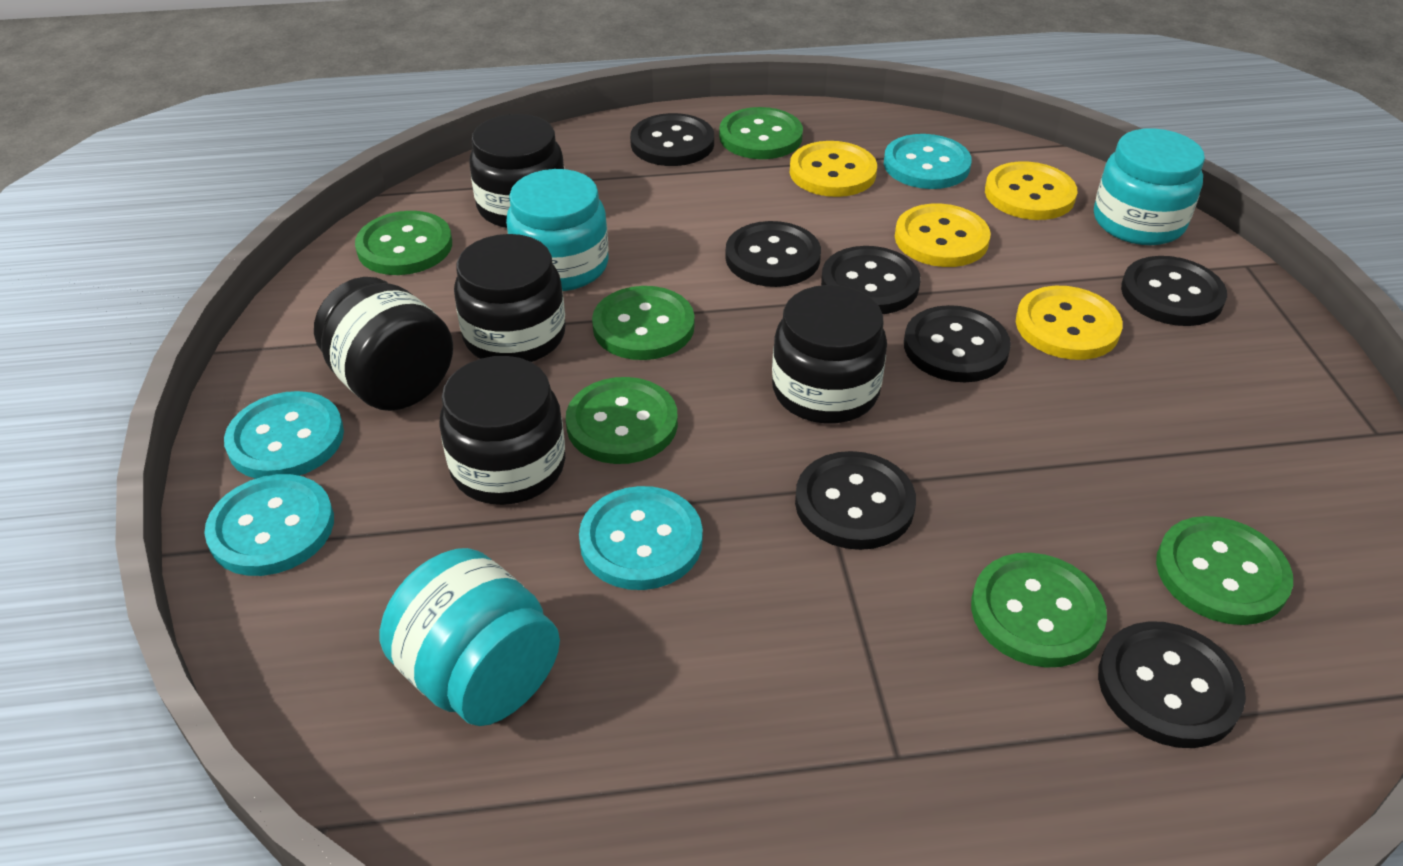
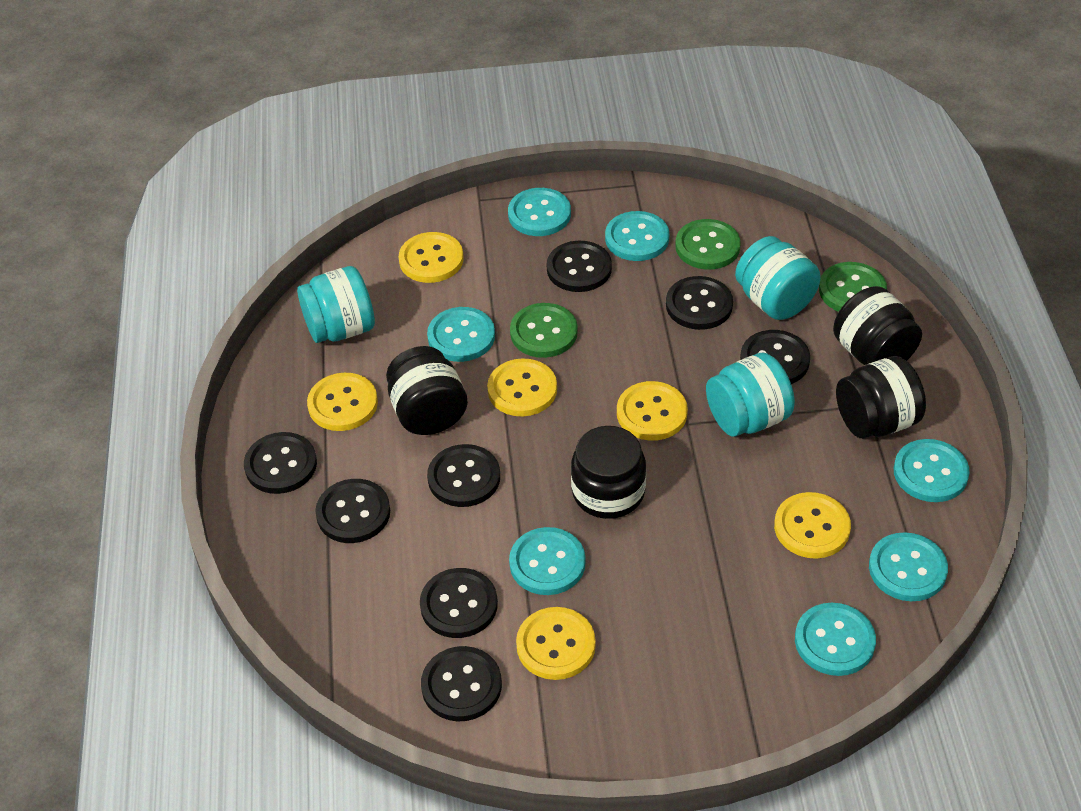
black button: 7 -> 8
black jar: 5 -> 4
green button: 6 -> 3
turquoise button: 4 -> 7
yellow button: 4 -> 6

